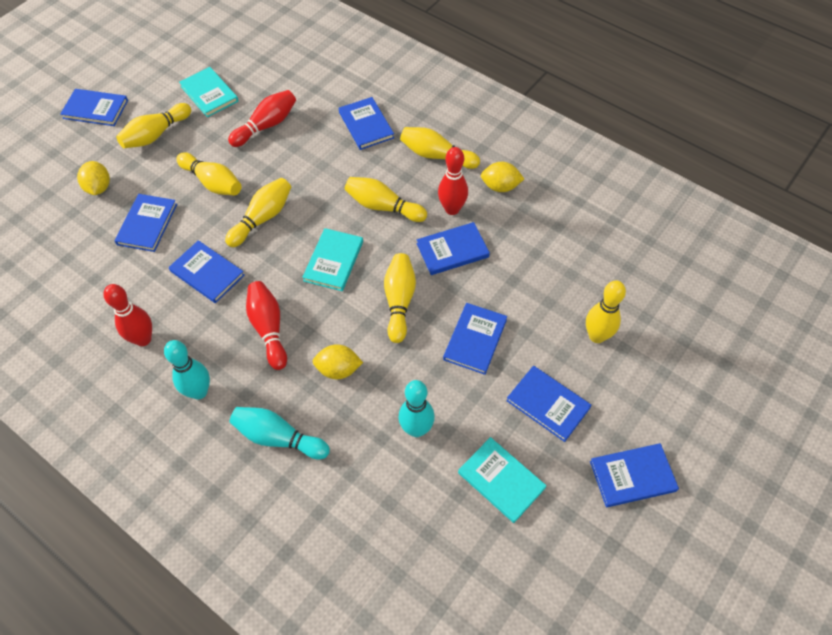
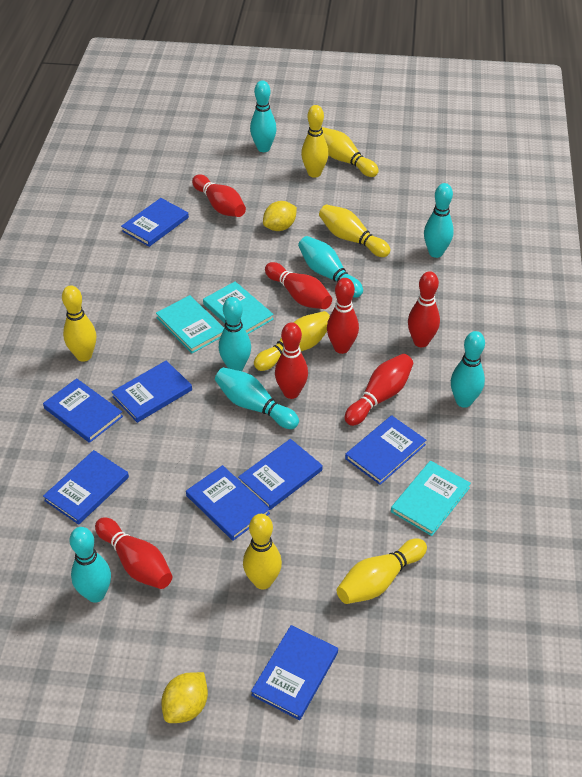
red bowling pin: 4 -> 7
turquoise bowling pin: 3 -> 7
yellow lemon: 3 -> 2

